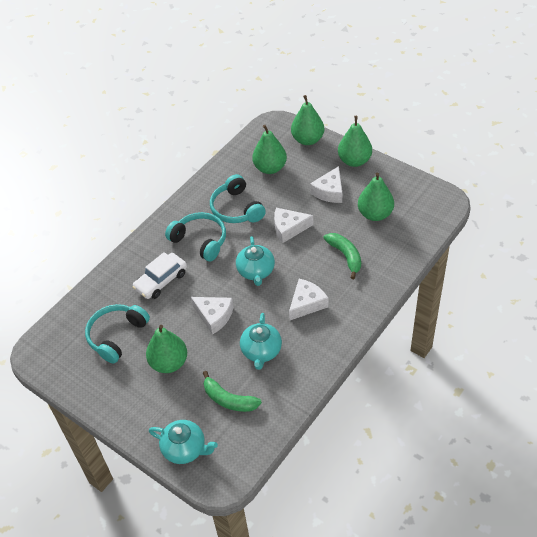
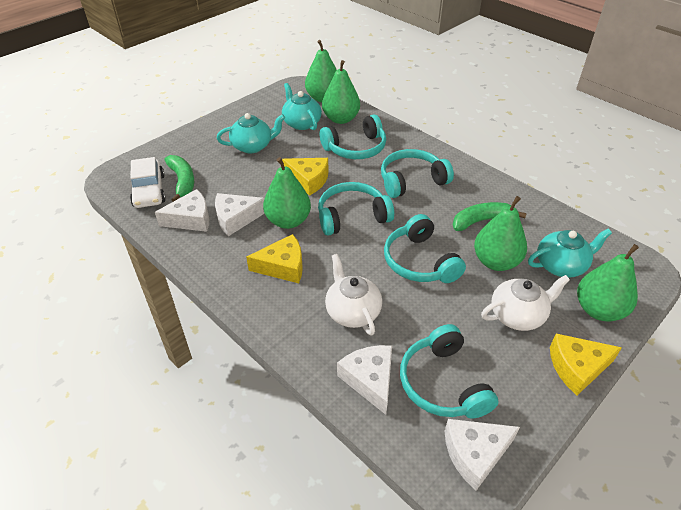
turquoise headphones: 3 -> 5
white teapot: 0 -> 2
yellow cheese: 0 -> 3

